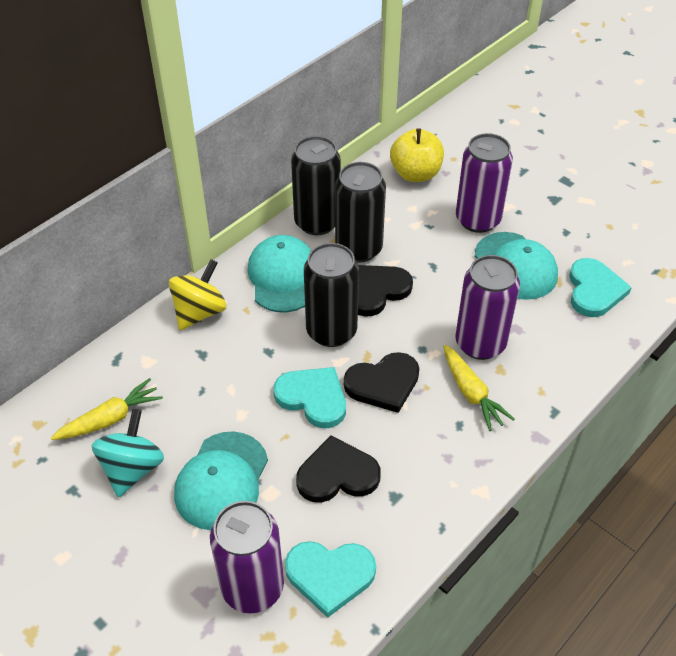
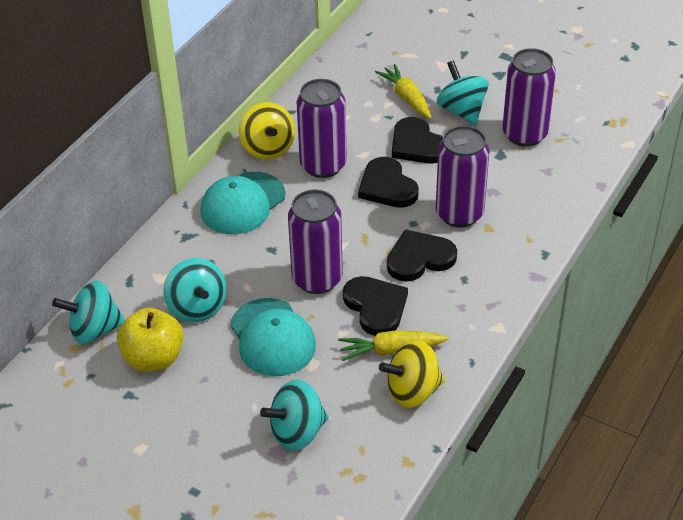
black can: 3 -> 0
black heart: 3 -> 4
purple can: 3 -> 4
turquoise cap: 3 -> 2
turquoise heart: 3 -> 0
turquoise spinning top: 1 -> 4
yellow spinning top: 1 -> 2

